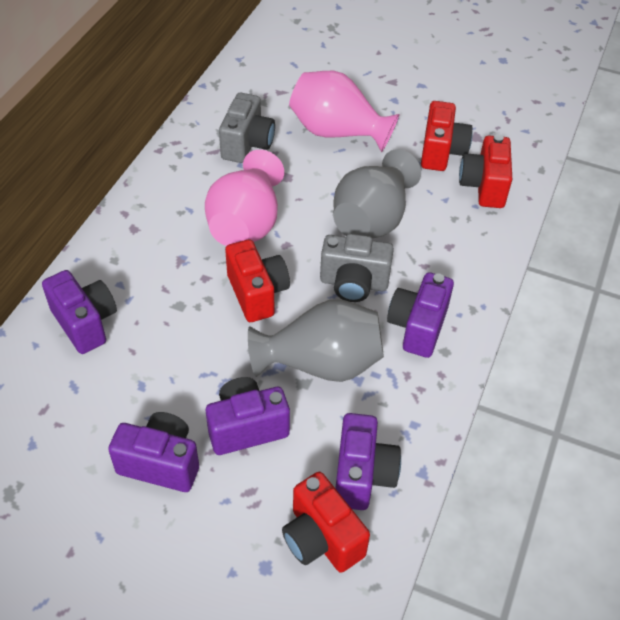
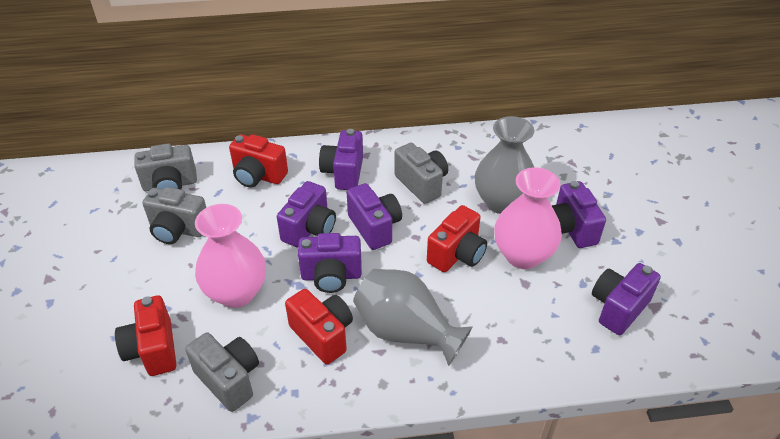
grey camera: 2 -> 4
purple camera: 5 -> 6

